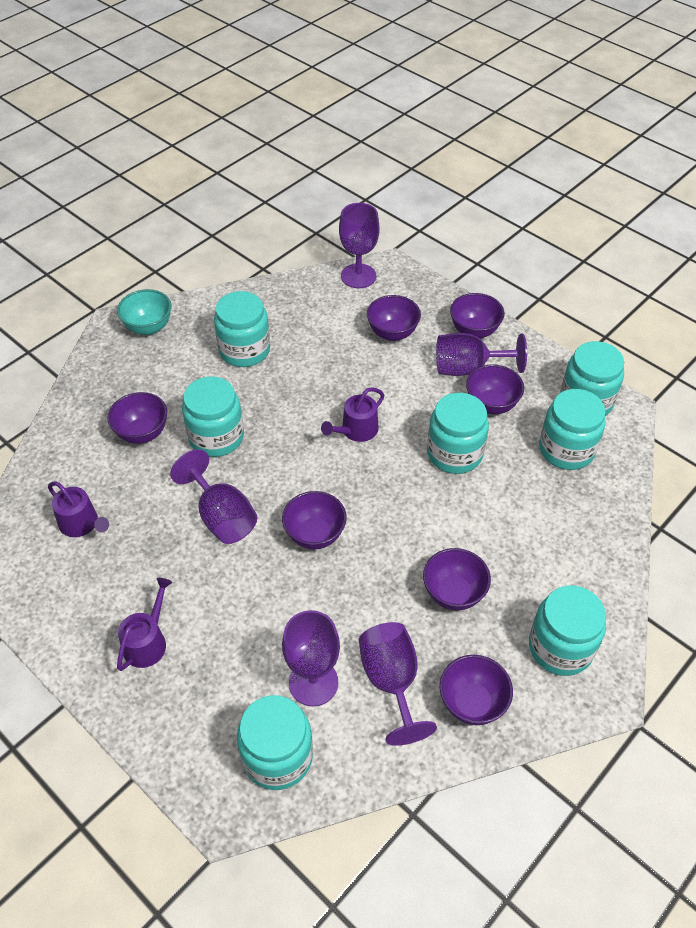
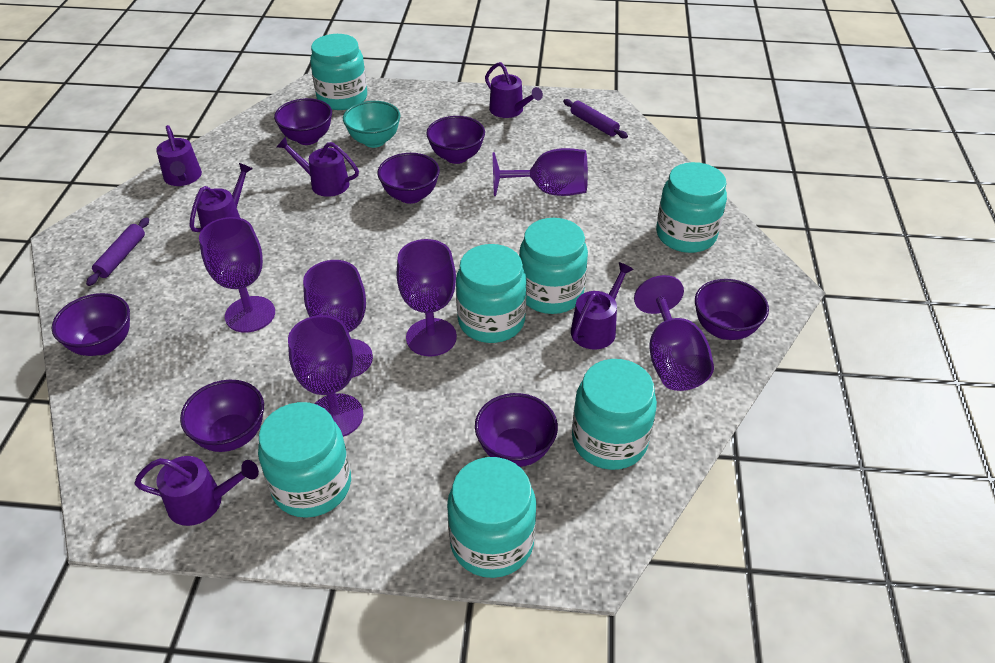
purple goblet: 5 -> 6
purple rolling pin: 0 -> 2
purple watering can: 3 -> 6

